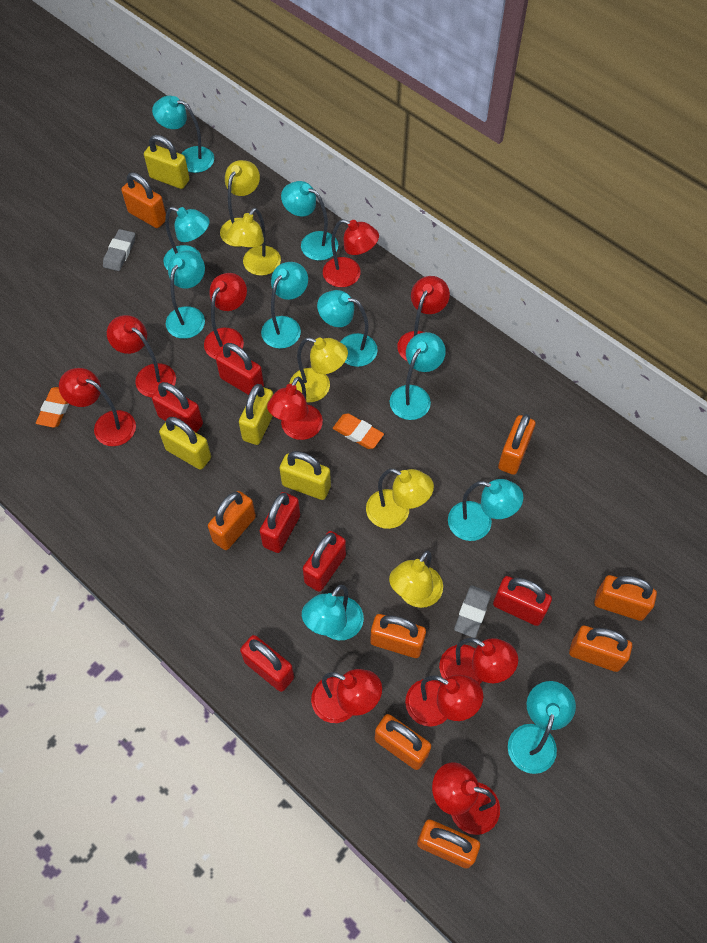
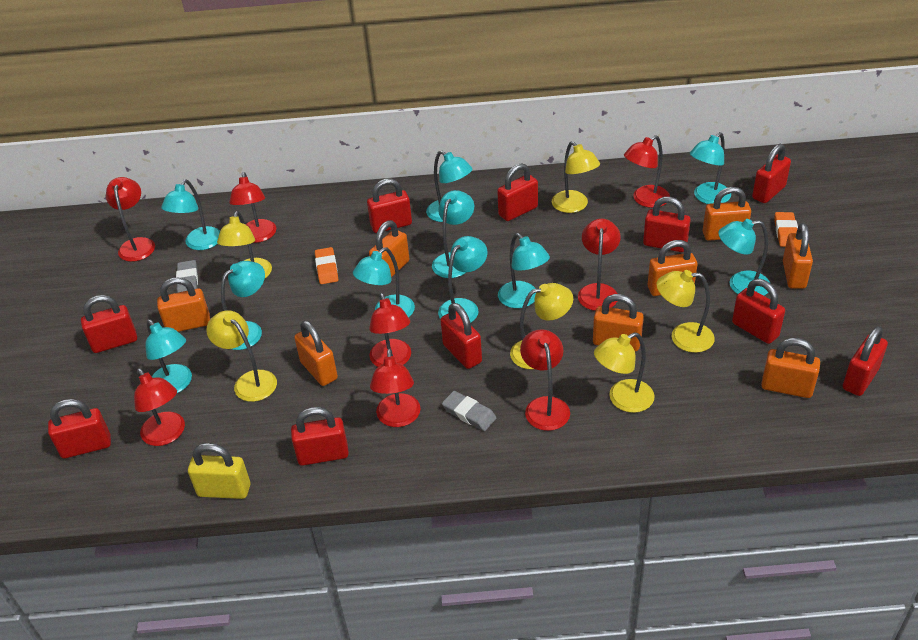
red lamp: 10 -> 8
red padlock: 6 -> 10
yellow lamp: 5 -> 6
yellow padlock: 4 -> 1

